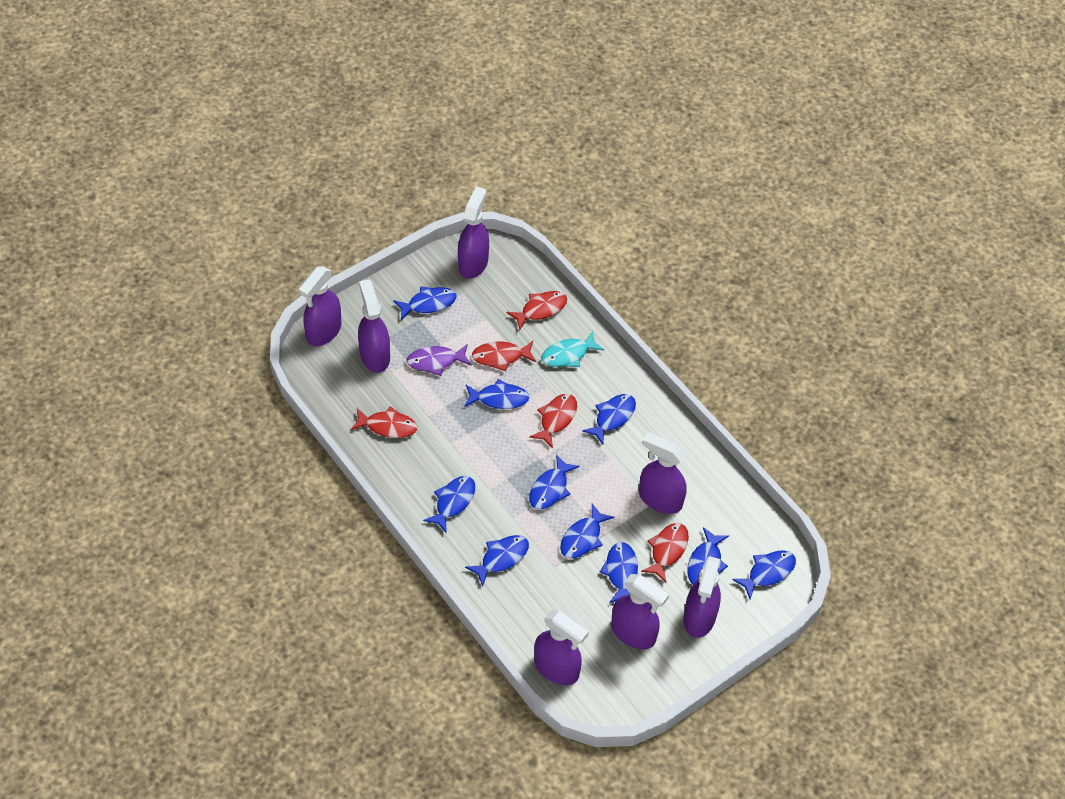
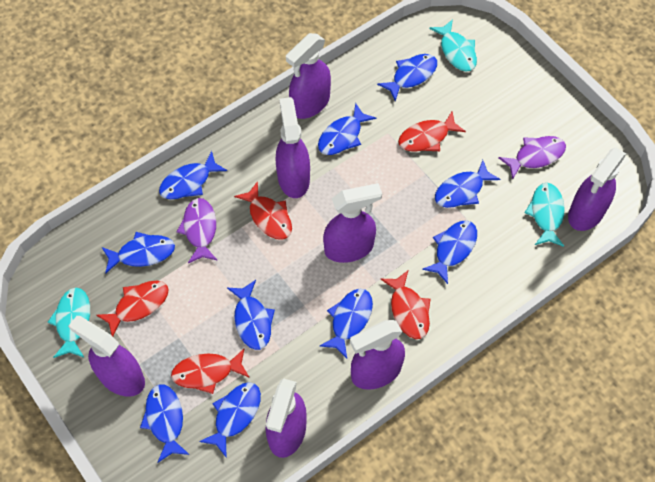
purple fish: 1 -> 2
turquoise fish: 1 -> 3

